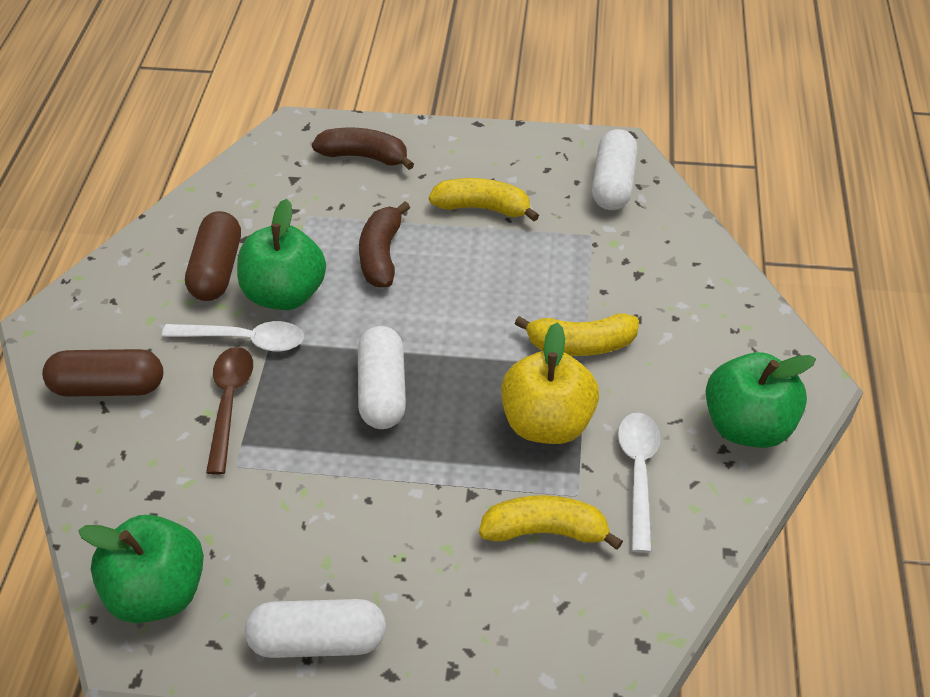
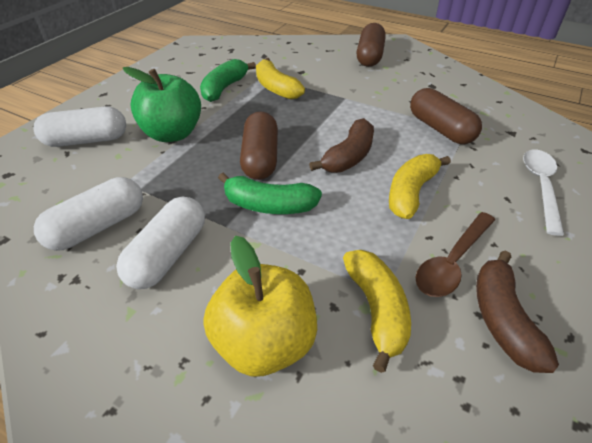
brown capsule: 2 -> 3
green apple: 3 -> 1
green banana: 0 -> 2
white spoon: 2 -> 1

